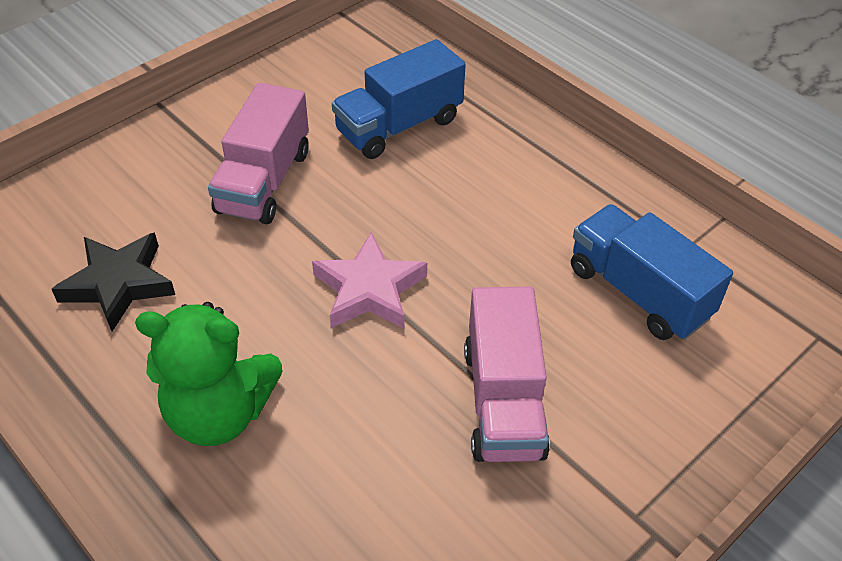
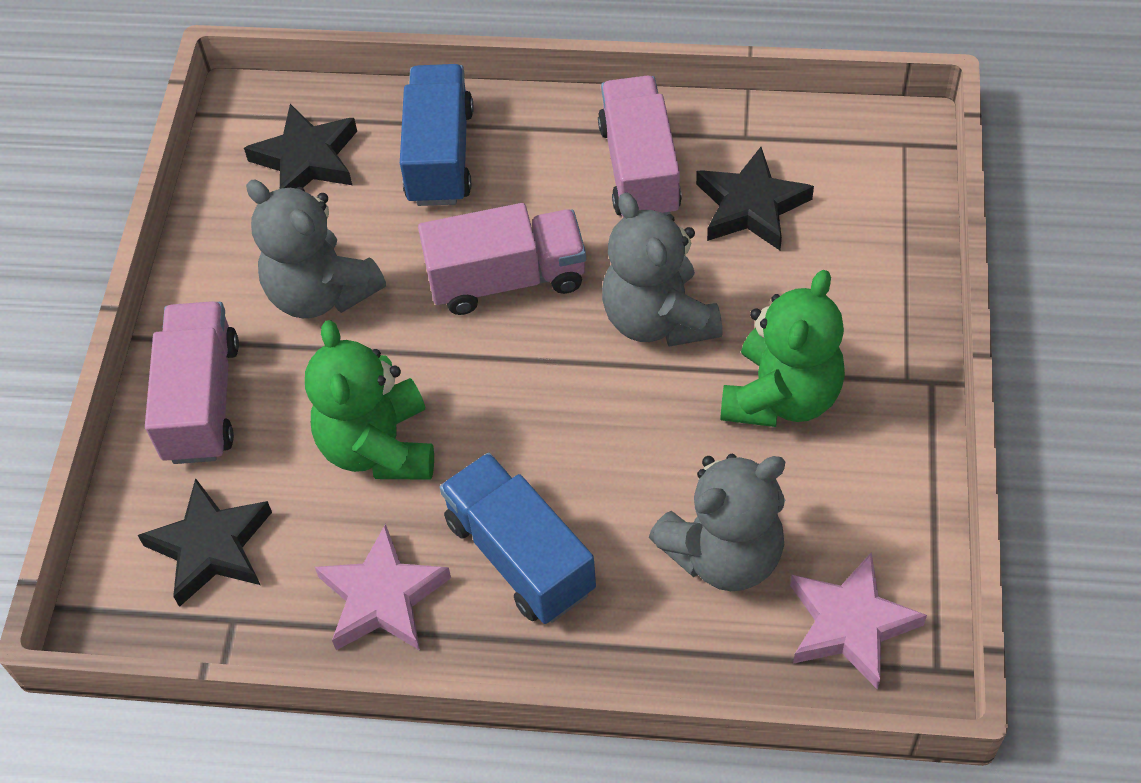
black star: 1 -> 3
green teddy bear: 1 -> 2
grey teddy bear: 0 -> 3
pink star: 1 -> 2
pink truck: 2 -> 3

